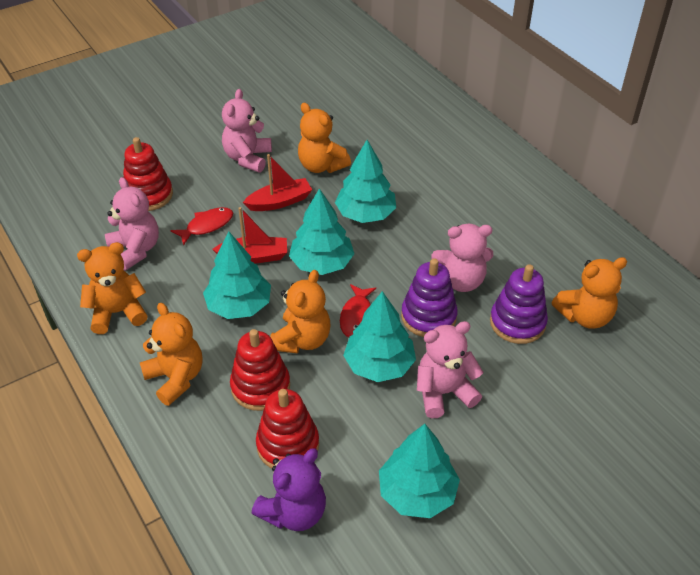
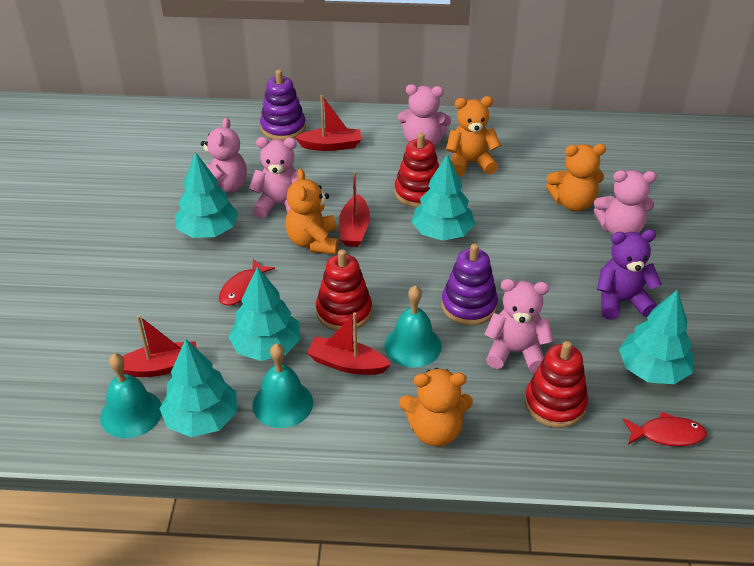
orange teddy bear: 5 -> 4
pink teddy bear: 4 -> 5
red boat: 2 -> 4
turquoise bell: 0 -> 3

